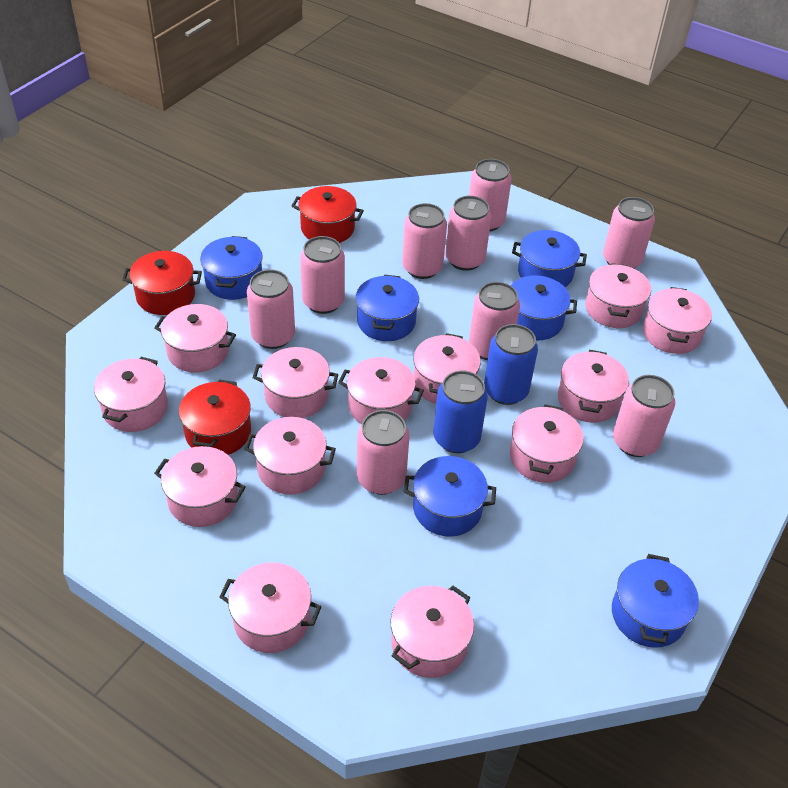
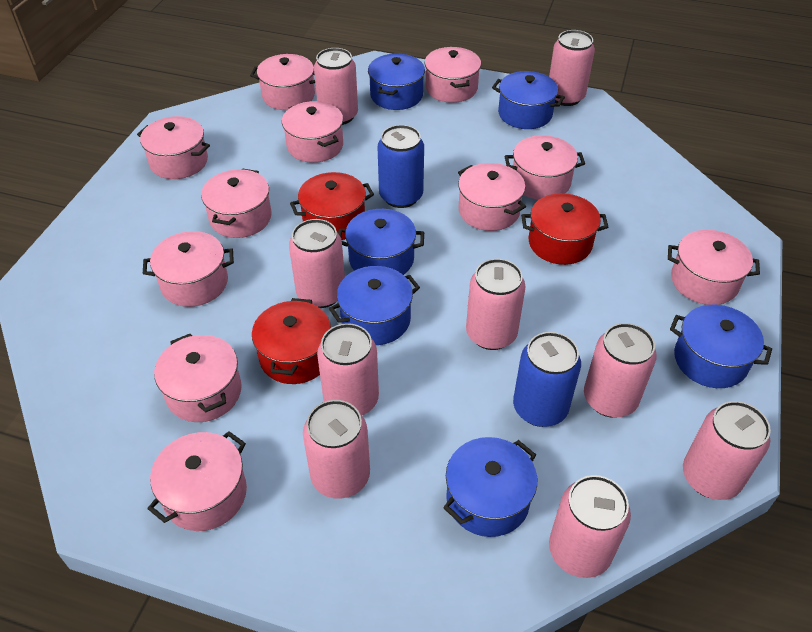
pink pot: 13 -> 11

